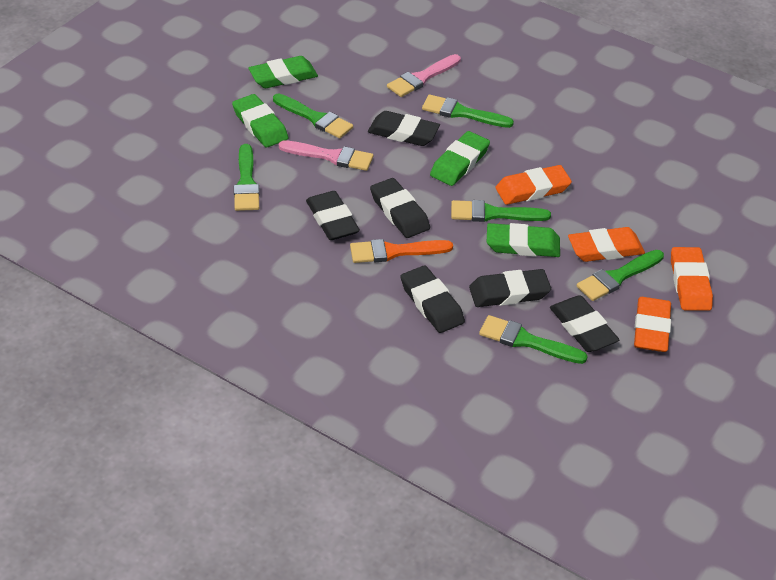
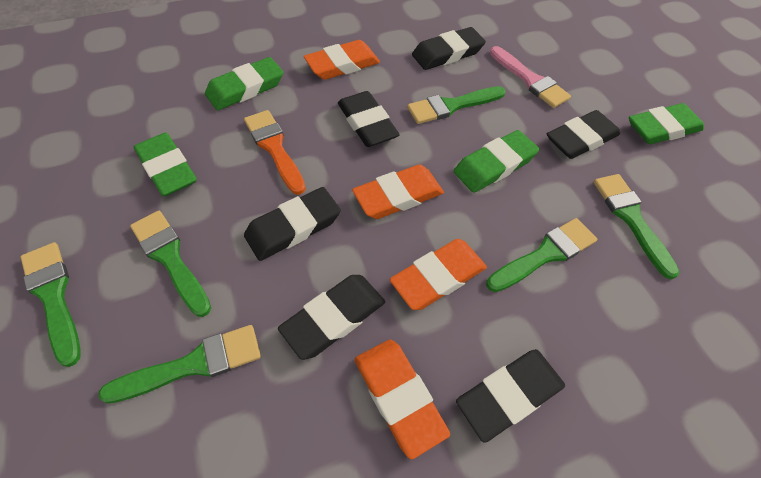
pink brush: 2 -> 1

